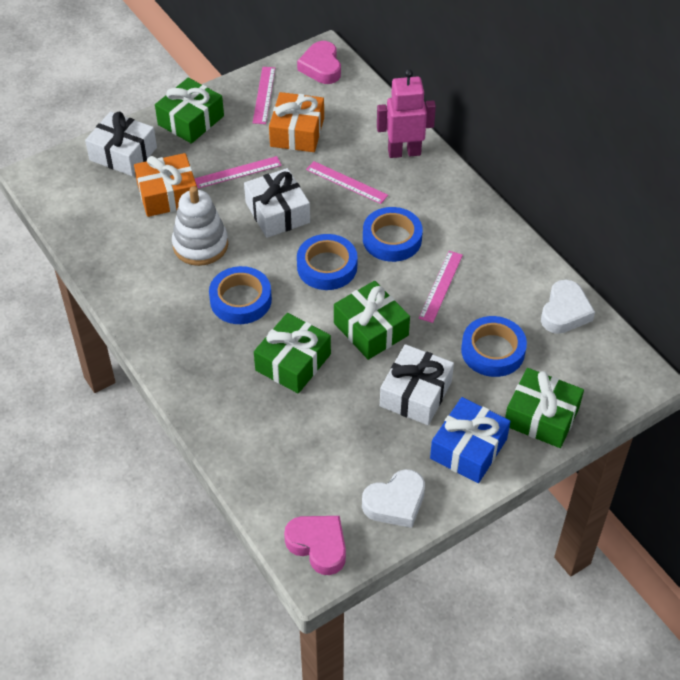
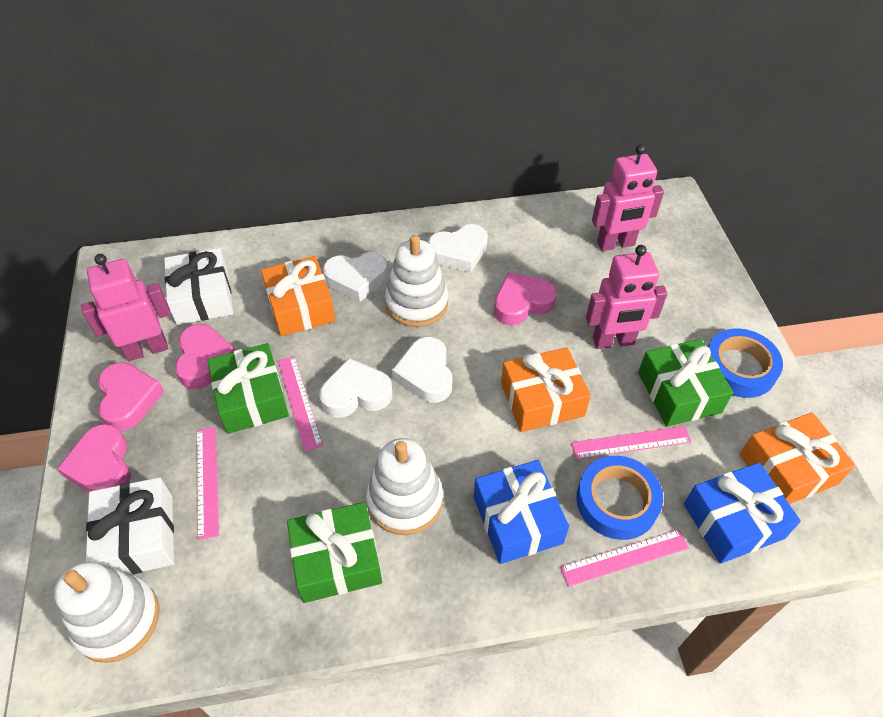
blue gift: 1 -> 2
blue tape: 4 -> 2
green gift: 4 -> 3
orange gift: 2 -> 3
pink heart: 2 -> 4
pink robot: 1 -> 3
white gift: 3 -> 2
white heart: 2 -> 4
white stacking toy: 1 -> 3

